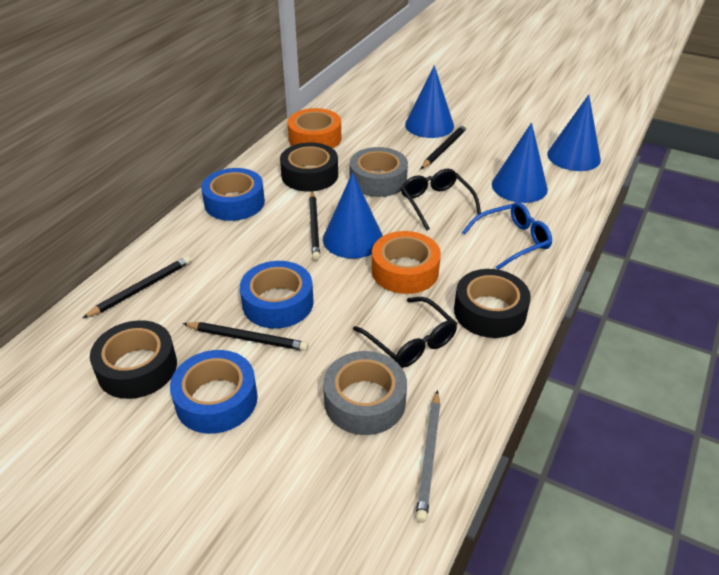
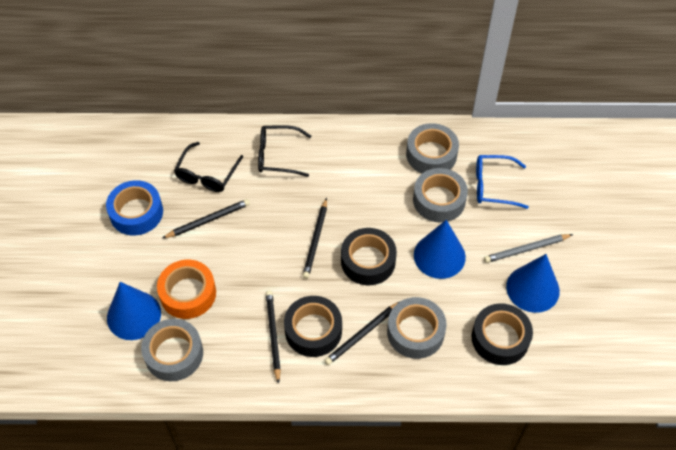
blue cone: 4 -> 3
blue tape: 3 -> 1
grey tape: 2 -> 4
orange tape: 2 -> 1

